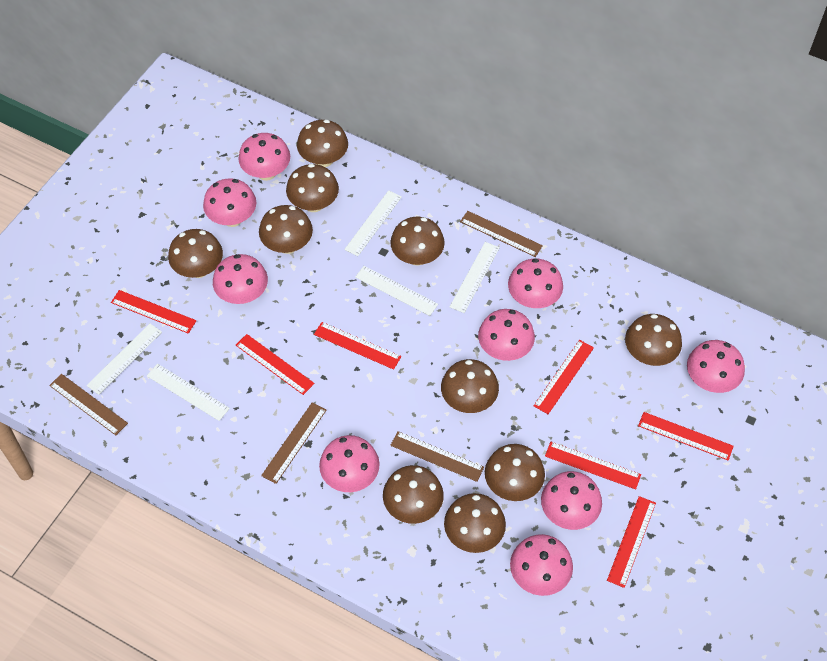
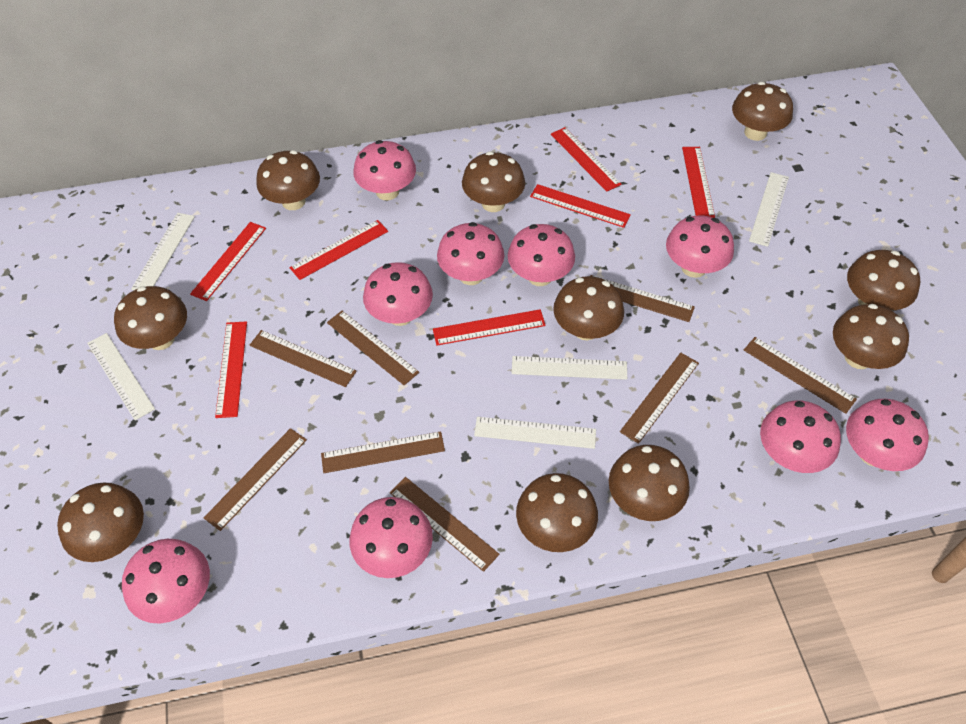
brown ruler: 4 -> 8

